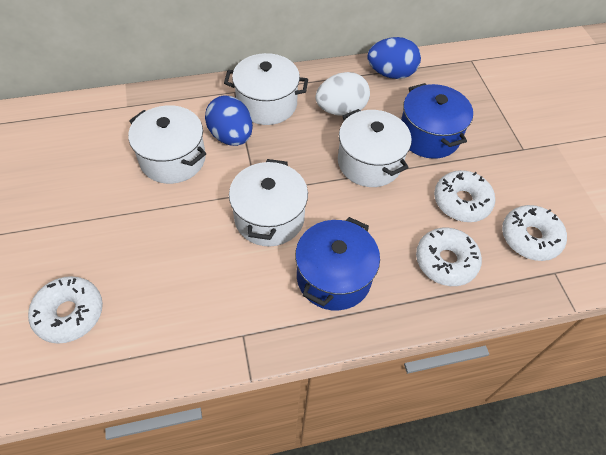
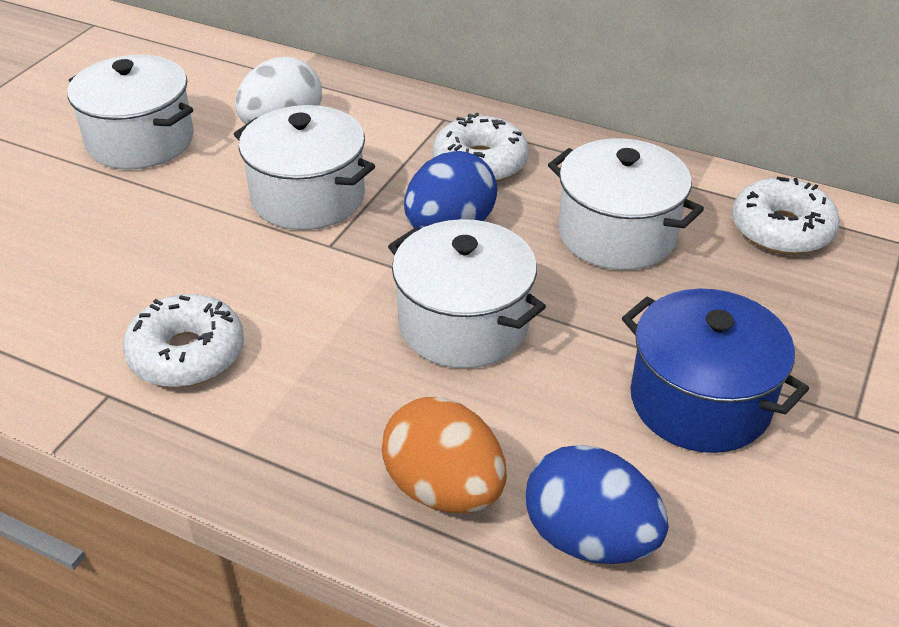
blue pot: 2 -> 1
orange egg: 0 -> 1
white donut: 4 -> 3

